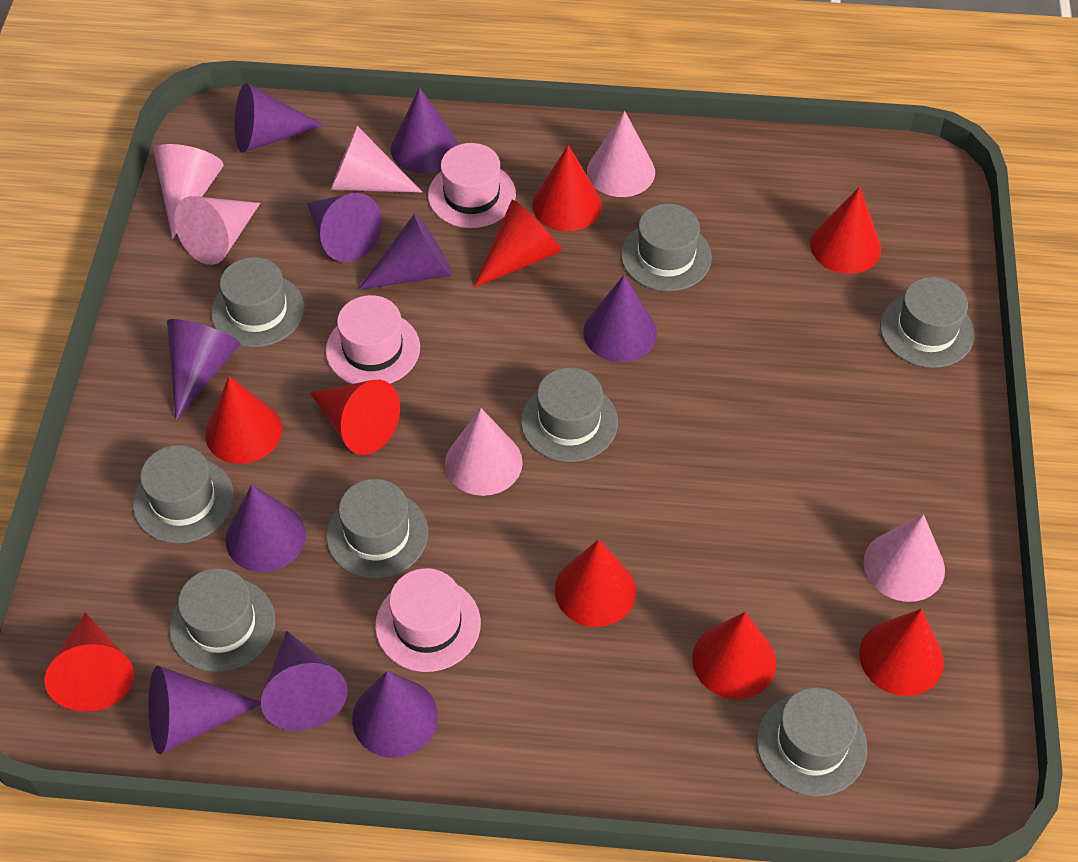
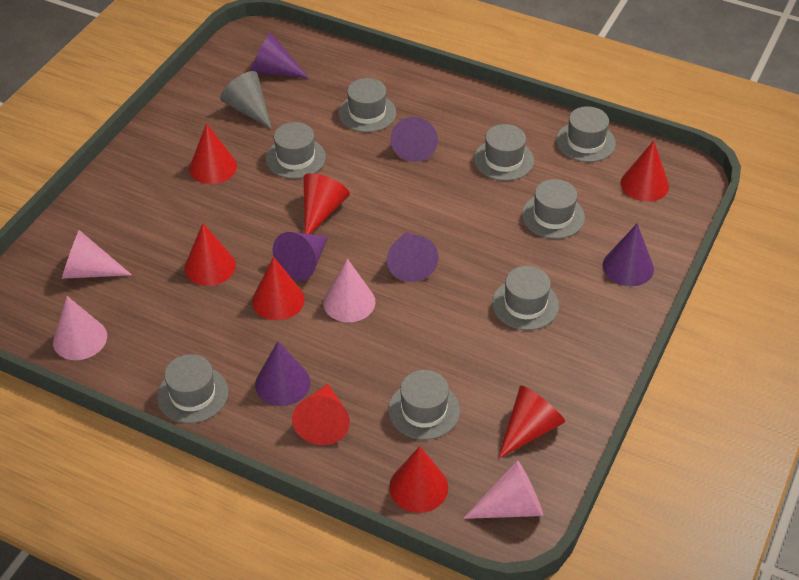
grey cone: 0 -> 1
pink cone: 6 -> 4
pink hat: 3 -> 0
purple cone: 10 -> 6
red cone: 9 -> 8

